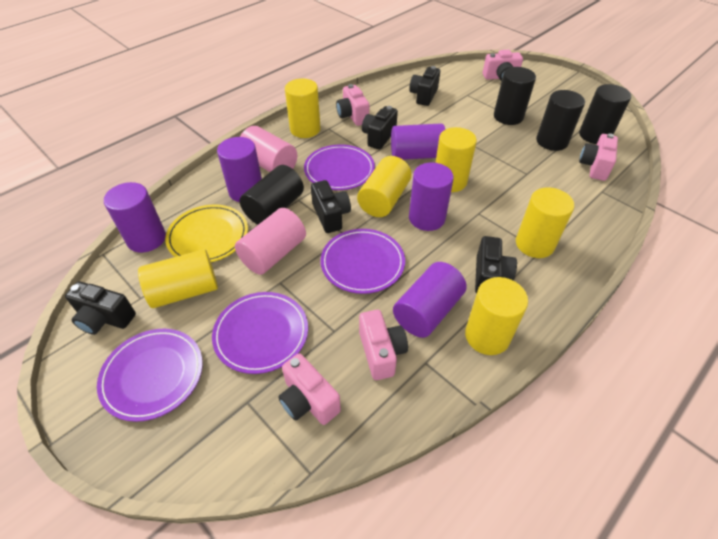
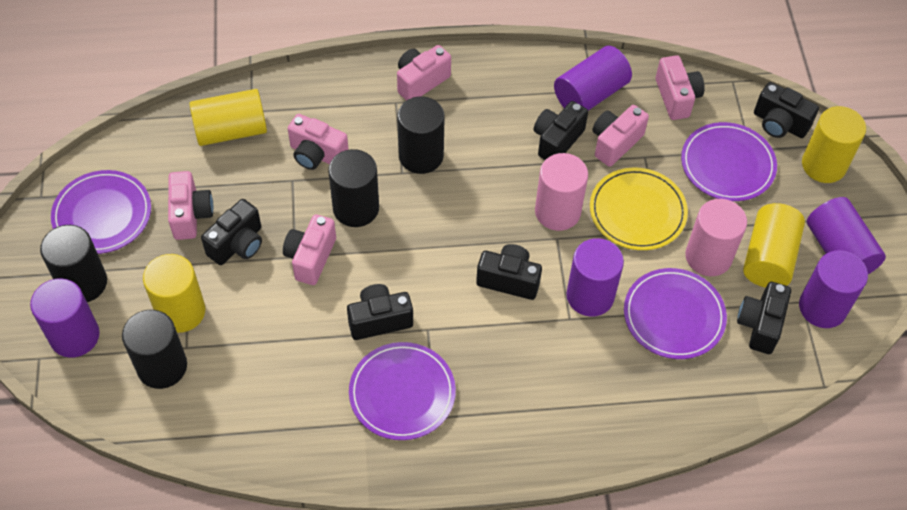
black camera: 5 -> 6
pink camera: 5 -> 6
yellow cylinder: 6 -> 4

